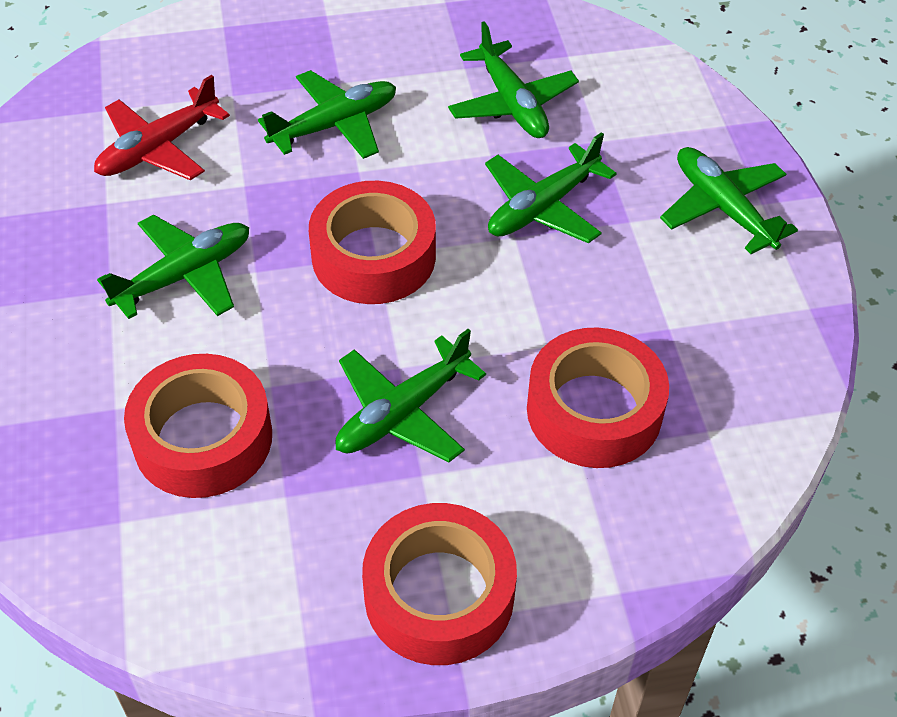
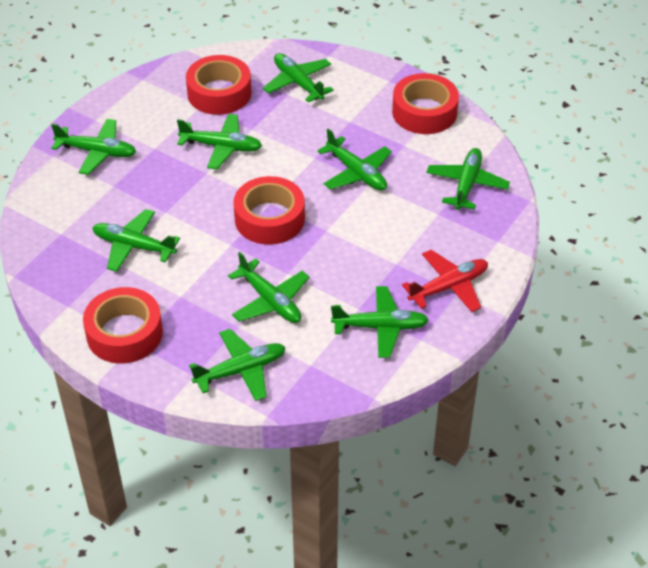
green plane: 6 -> 9

